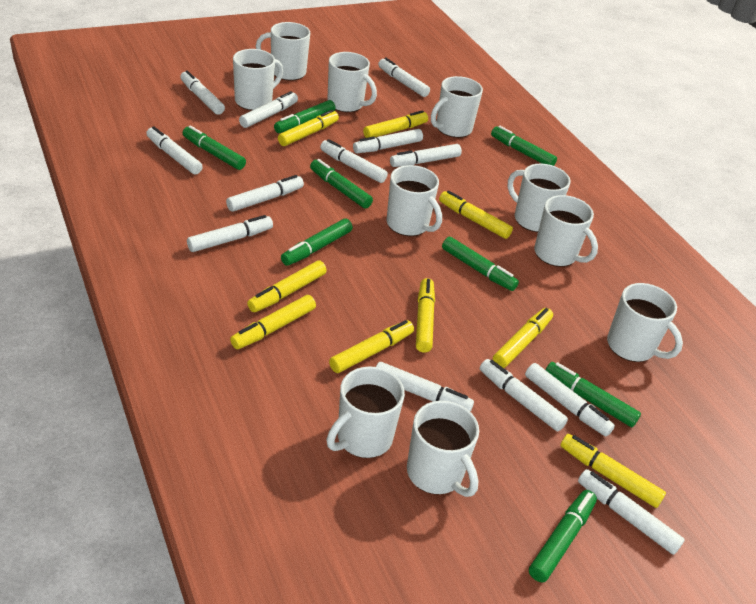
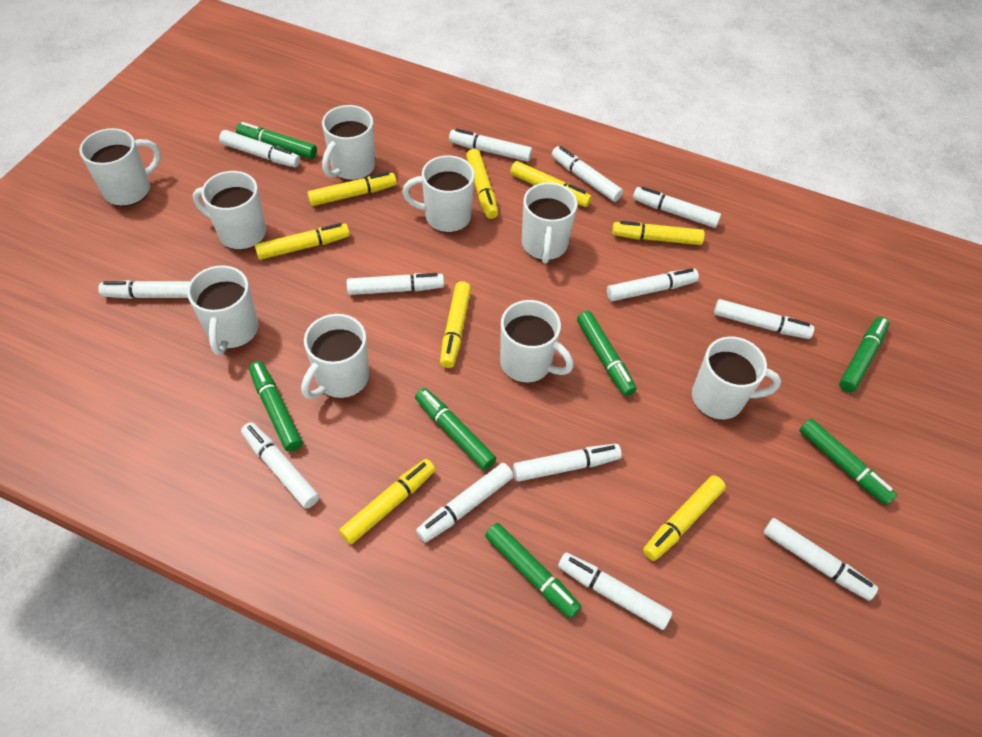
green marker: 8 -> 7
white mug: 10 -> 9
yellow marker: 9 -> 8

